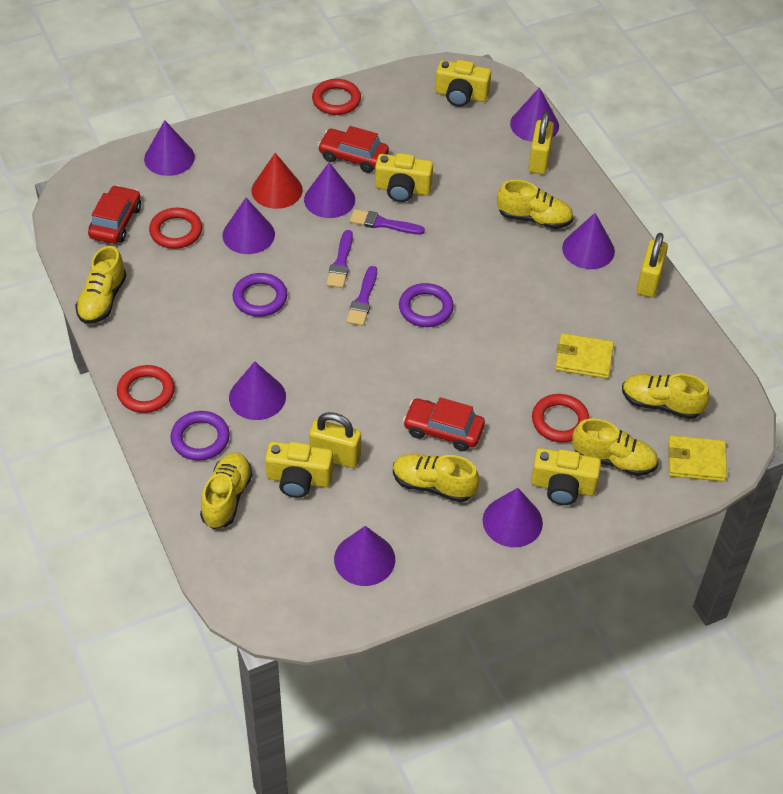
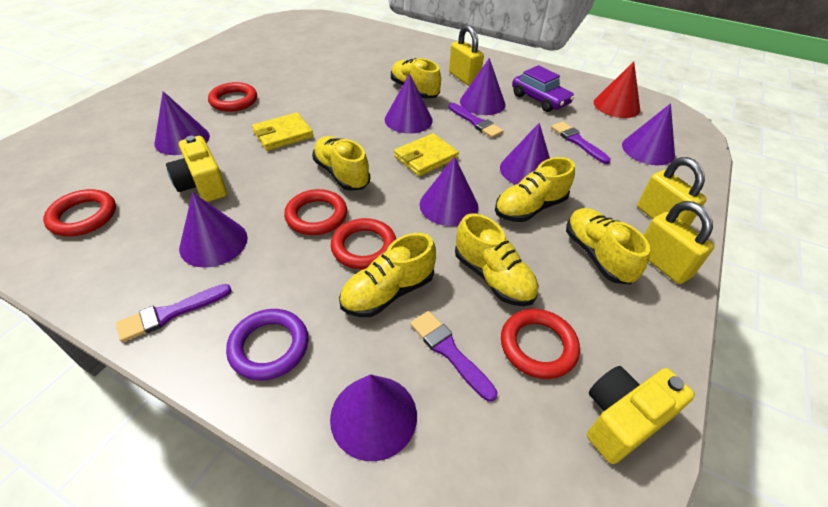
purple brush: 3 -> 4
purple car: 0 -> 1
purple ring: 3 -> 1
red car: 3 -> 0
red ring: 4 -> 5
yellow camera: 4 -> 2

